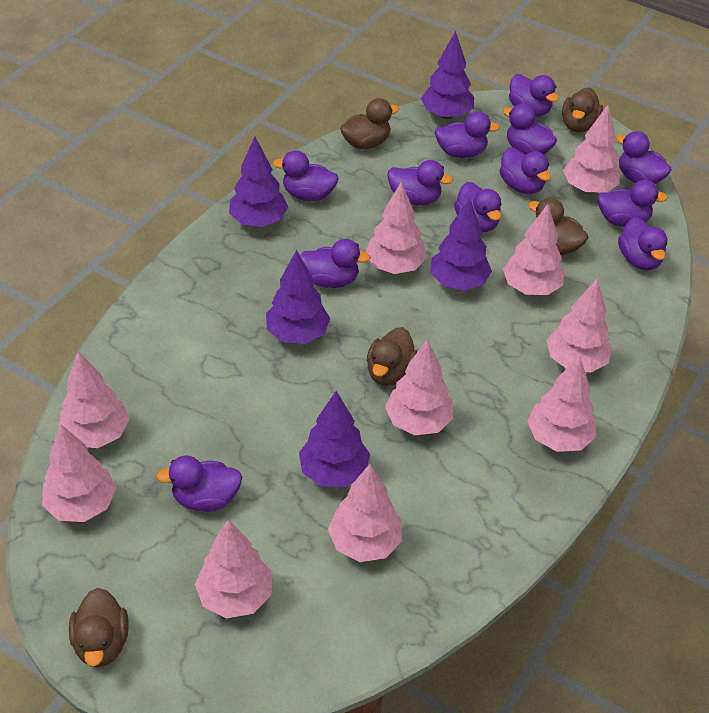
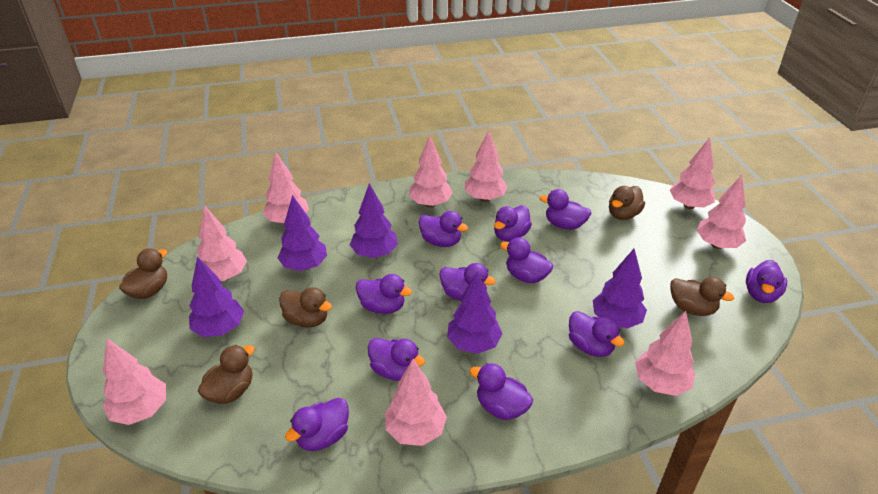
pink tree: 10 -> 9
purple duck: 12 -> 11

